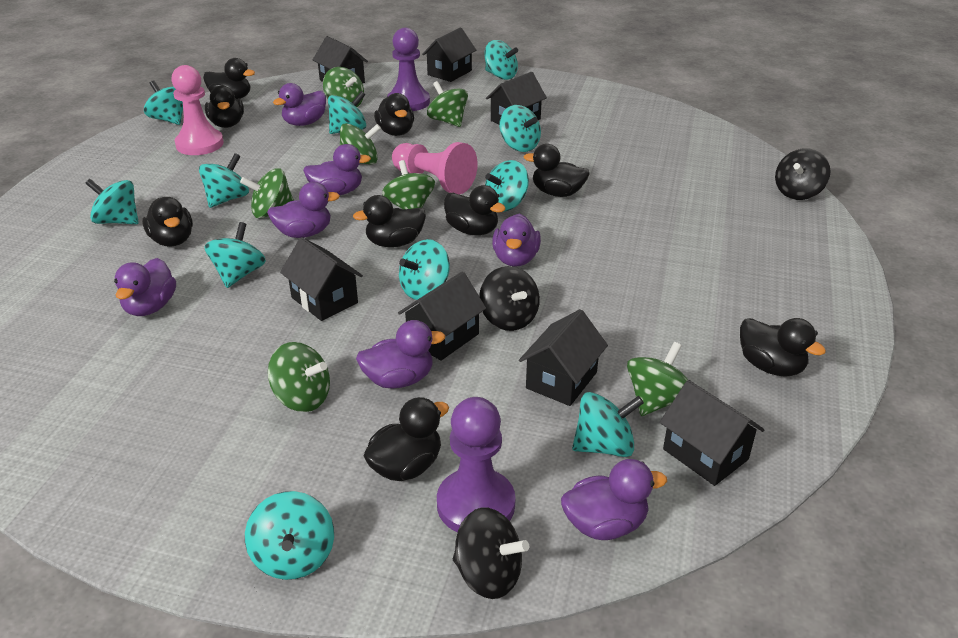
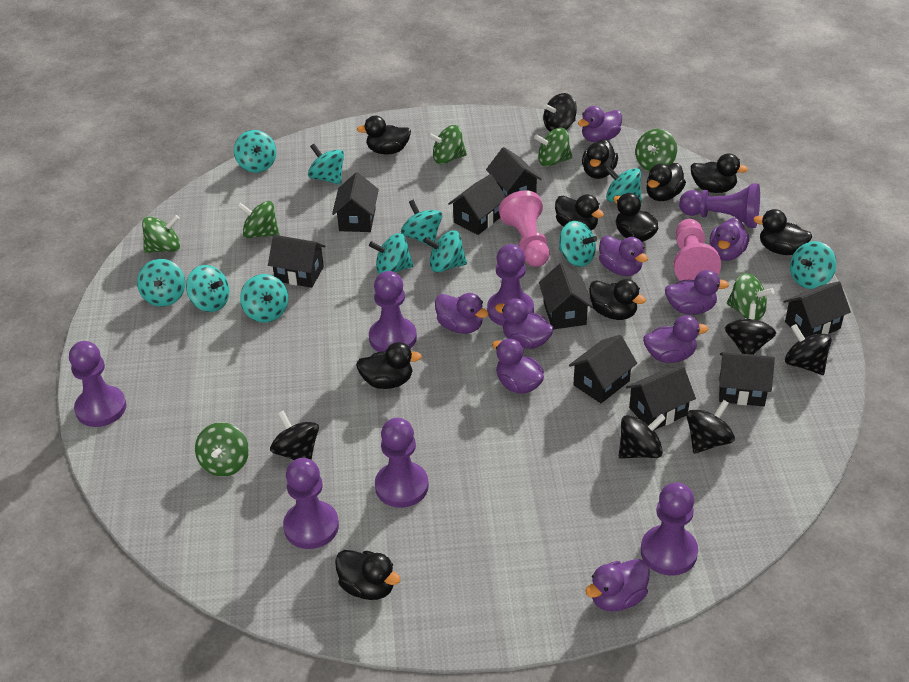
black duck: 9 -> 10
black house: 7 -> 9
black spinning top: 3 -> 6
purple duck: 7 -> 9
purple pawn: 2 -> 7

